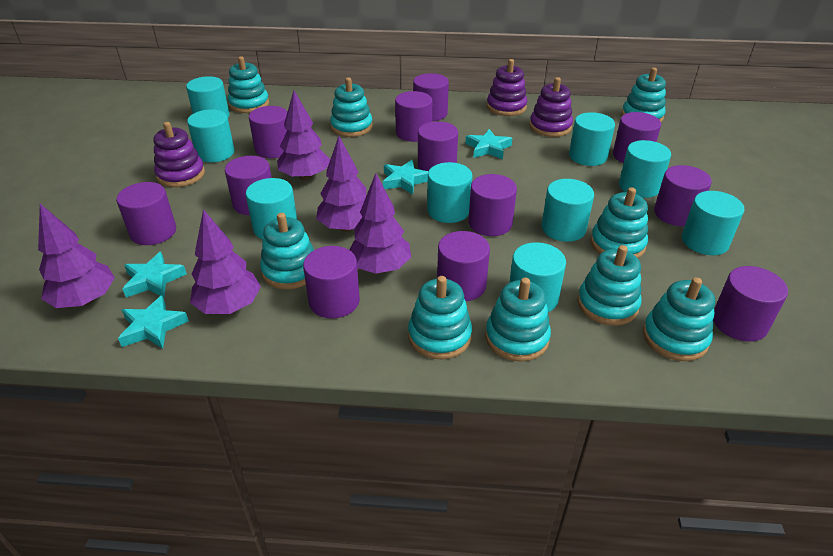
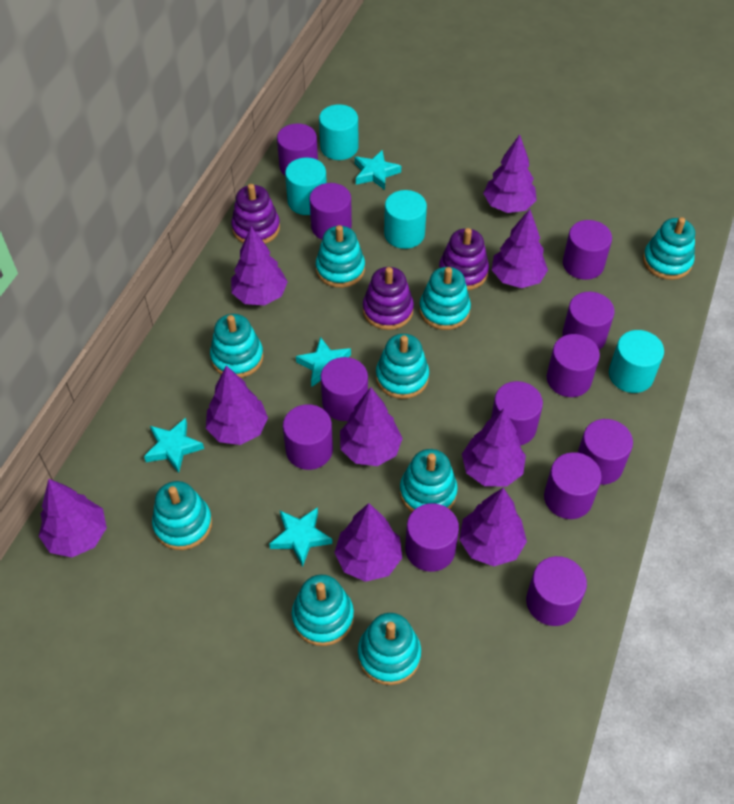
purple tree: 5 -> 9
turquoise cylinder: 9 -> 4

